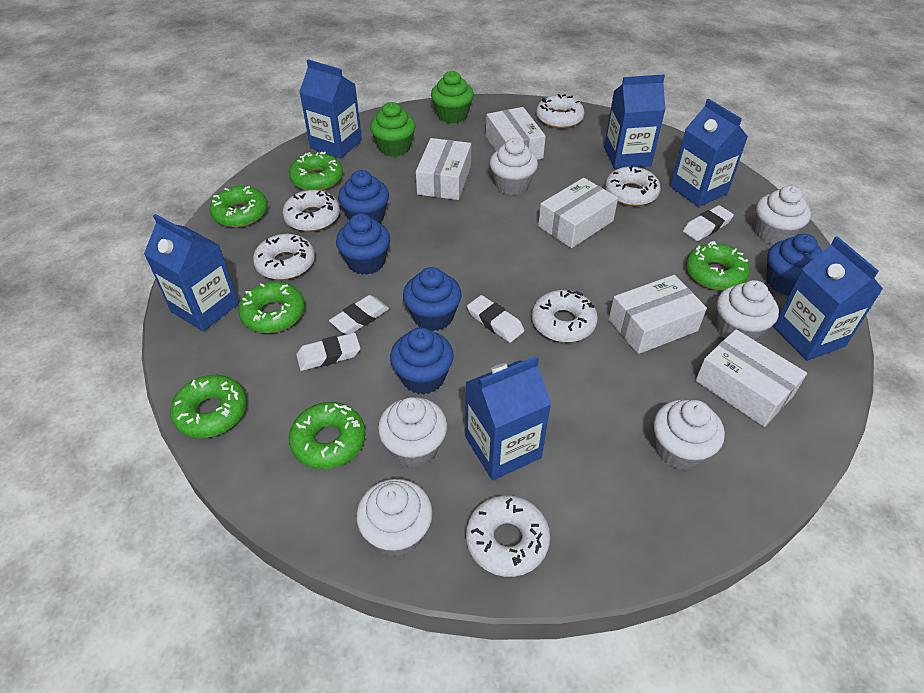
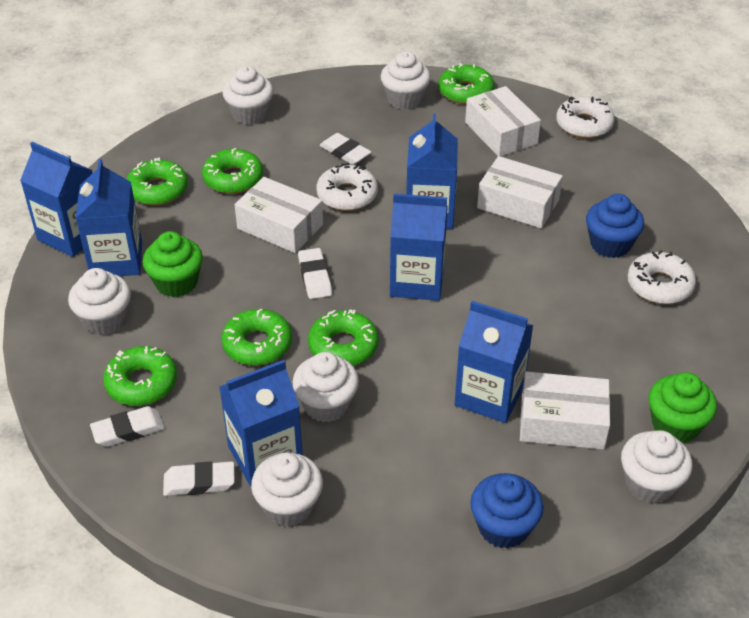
blue cupcake: 5 -> 2
white box: 5 -> 4
white donut: 6 -> 3

